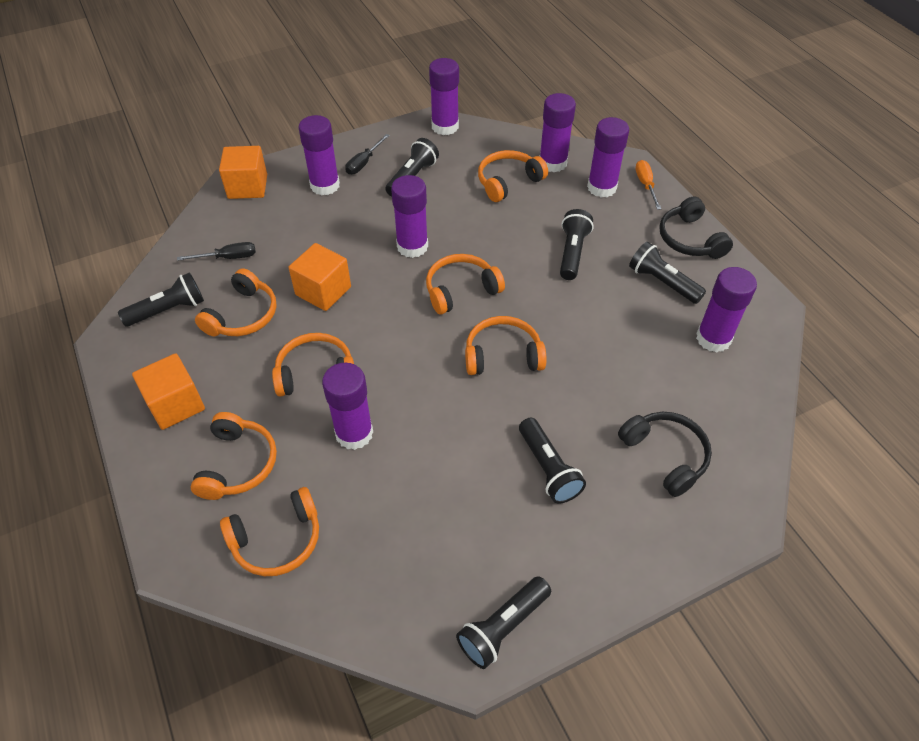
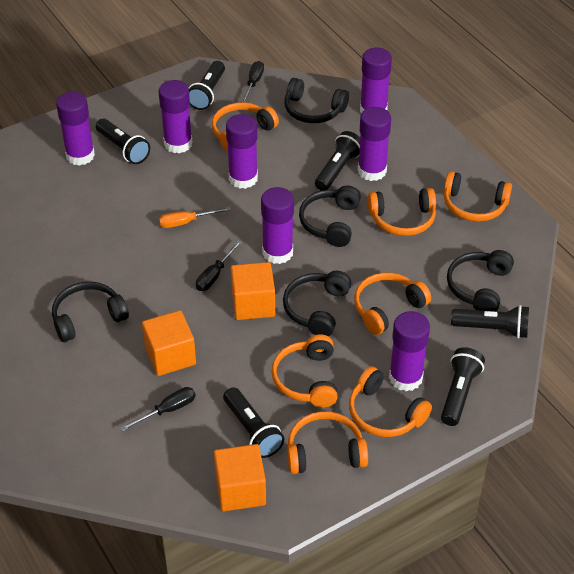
black headphones: 2 -> 5
black screwdriver: 2 -> 3

